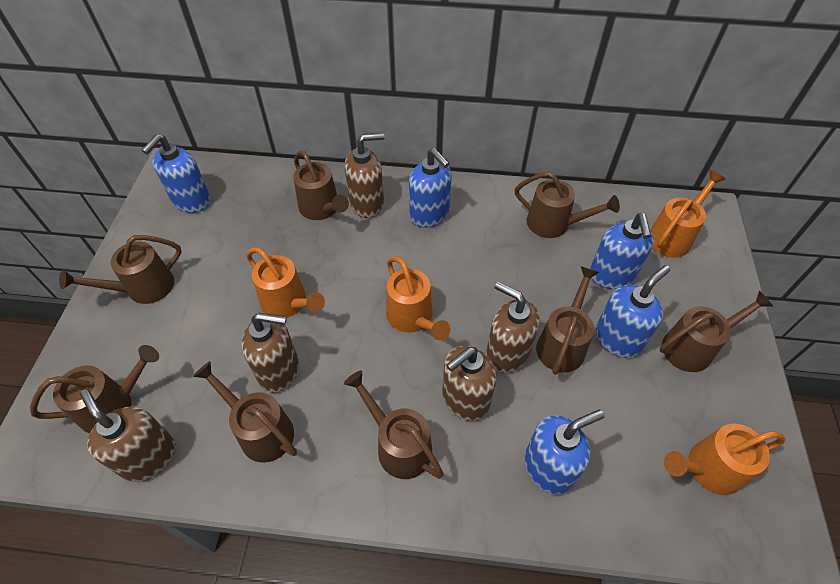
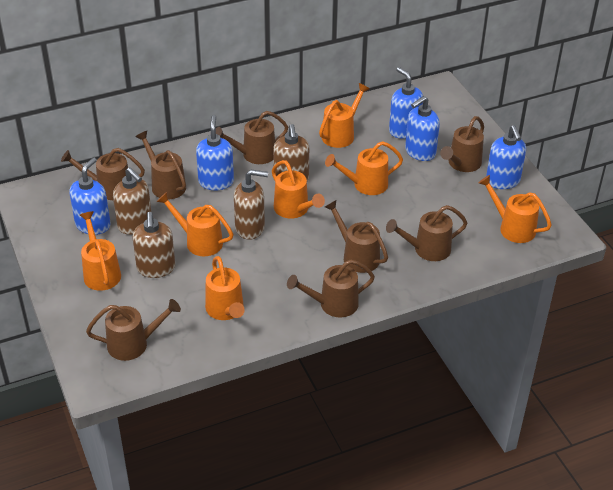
brown soap dispenser: 5 -> 4
orange watering can: 4 -> 7

